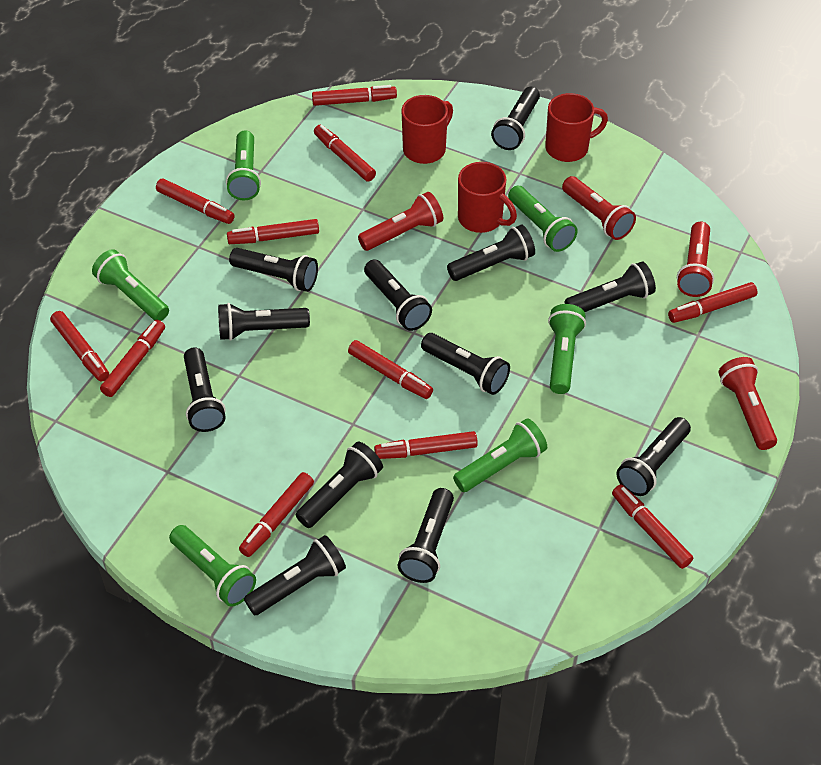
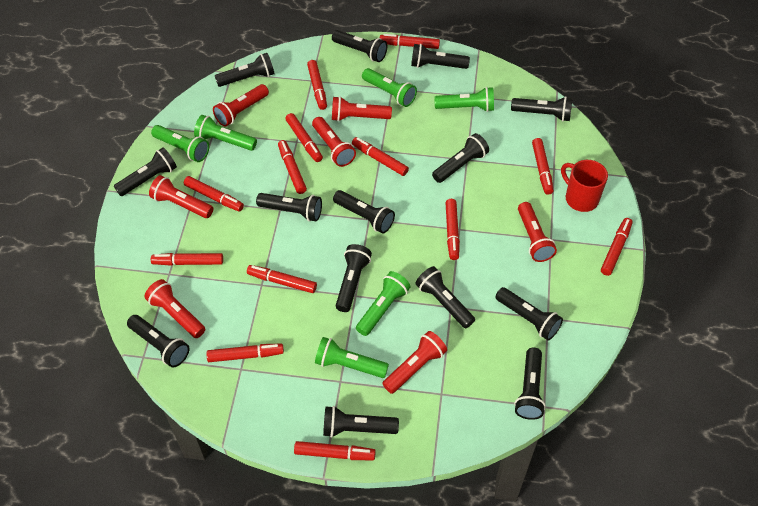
black flashlight: 12 -> 14
red flashlight: 4 -> 7
red marker: 11 -> 13
red mug: 3 -> 1

